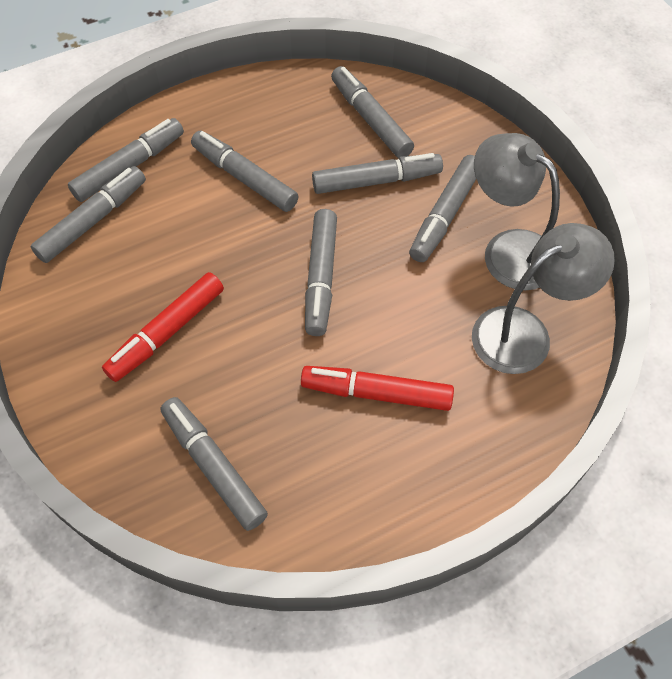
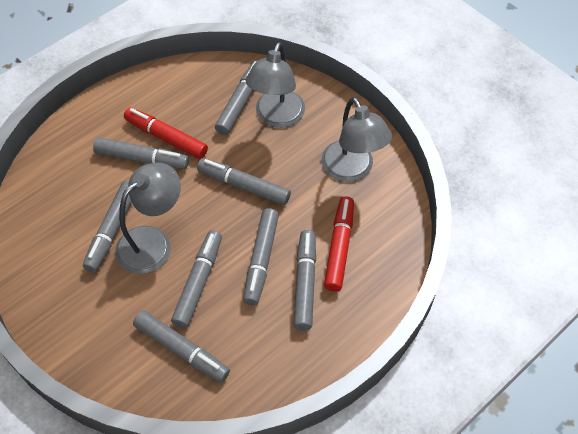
grey lamp: 2 -> 3

